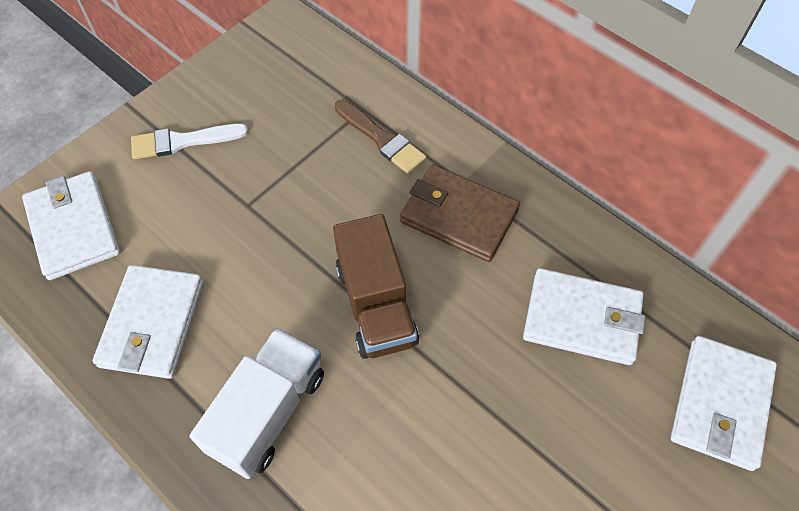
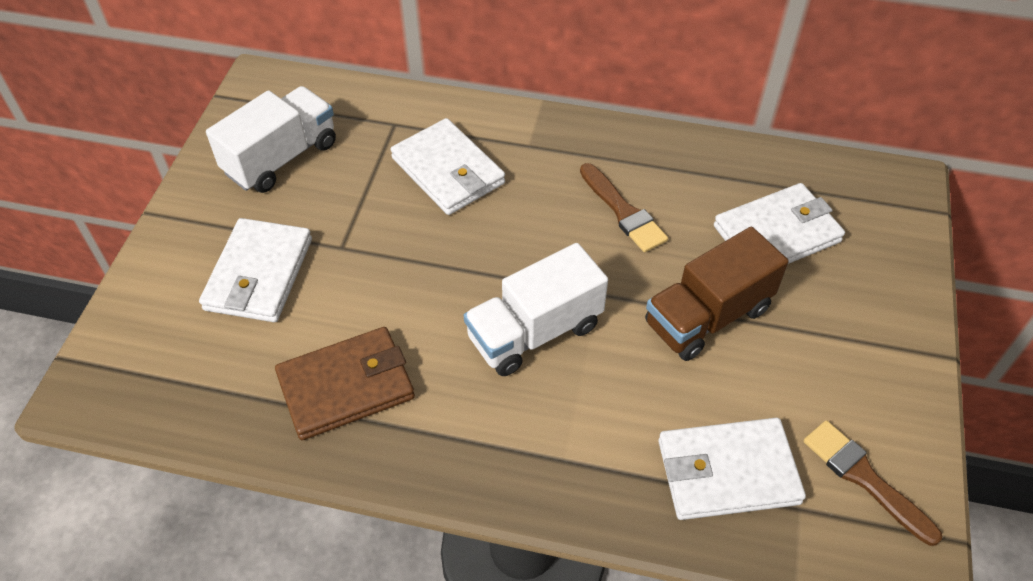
brown brush: 1 -> 2
white brush: 1 -> 0
white truck: 1 -> 2

